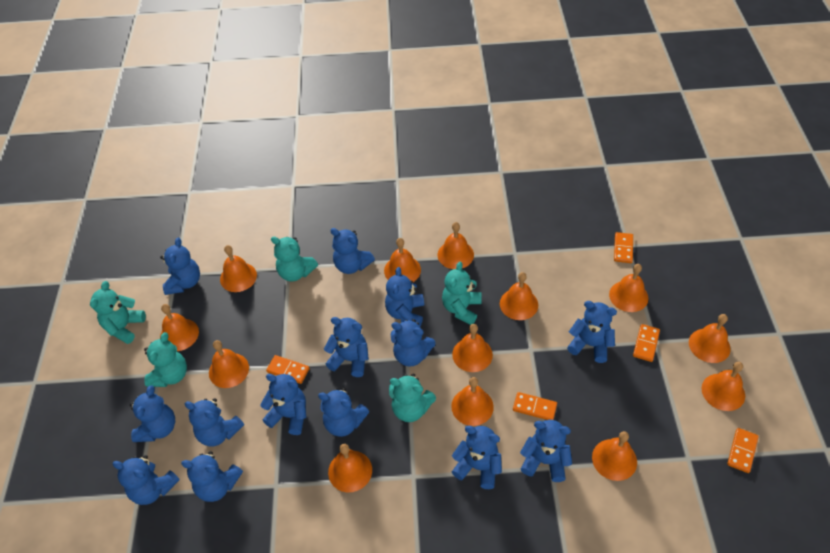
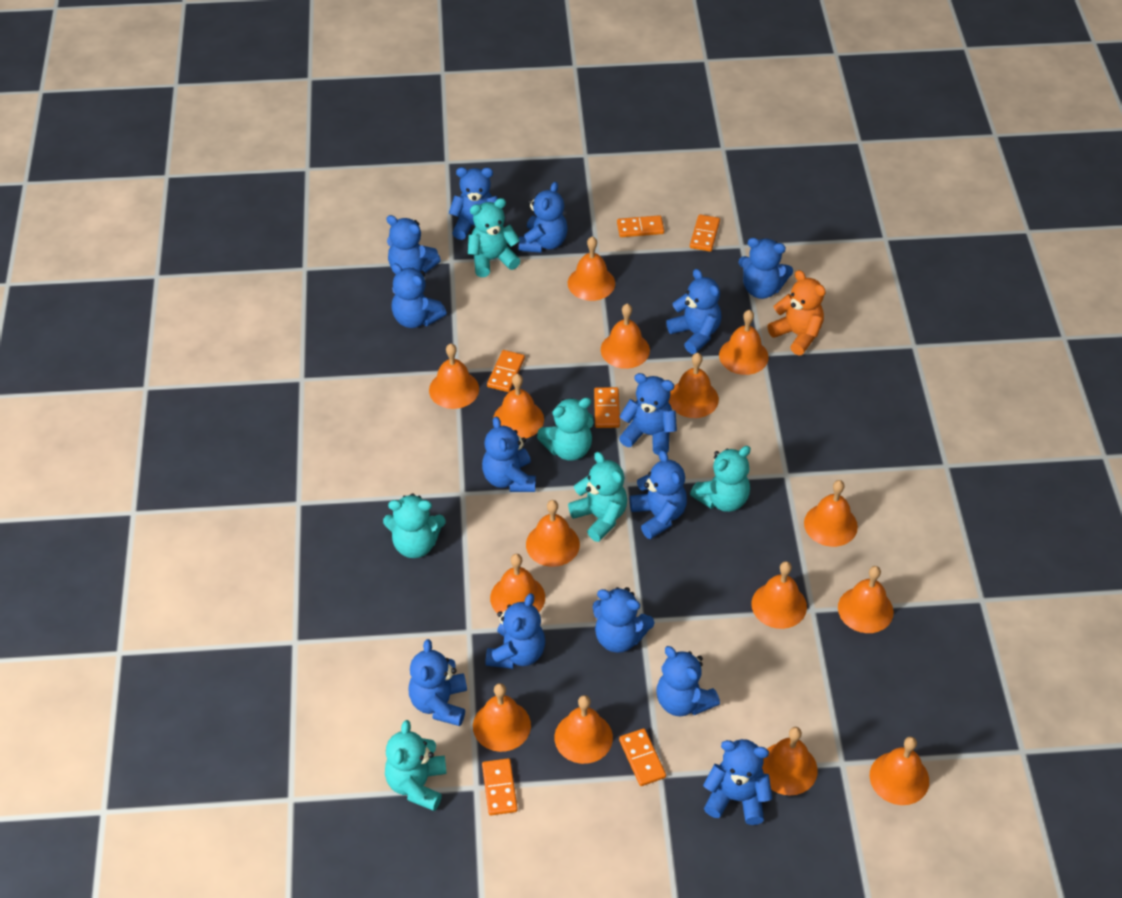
orange bell: 13 -> 15
orange domino: 5 -> 6
orange teddy bear: 0 -> 1
turquoise teddy bear: 5 -> 6

